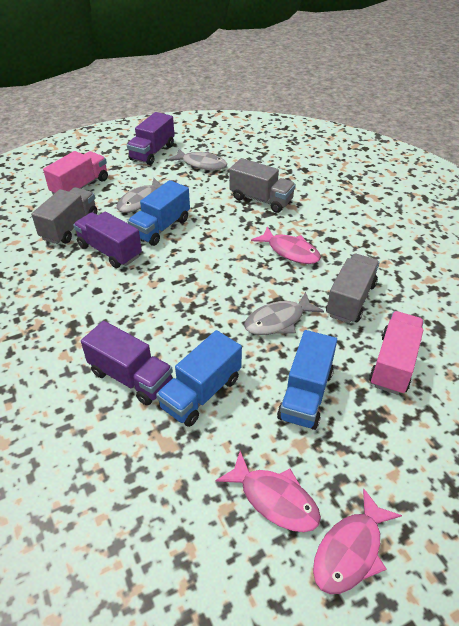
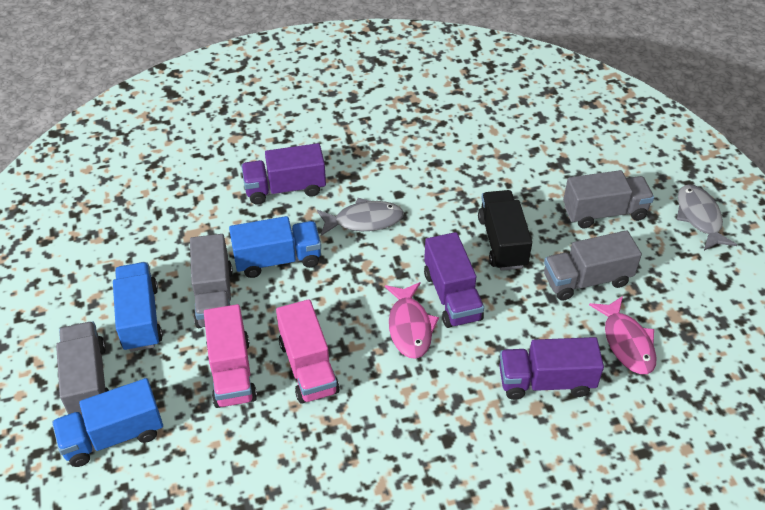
black truck: 0 -> 1
grey fish: 3 -> 2
grey truck: 3 -> 4
pink fish: 3 -> 2

